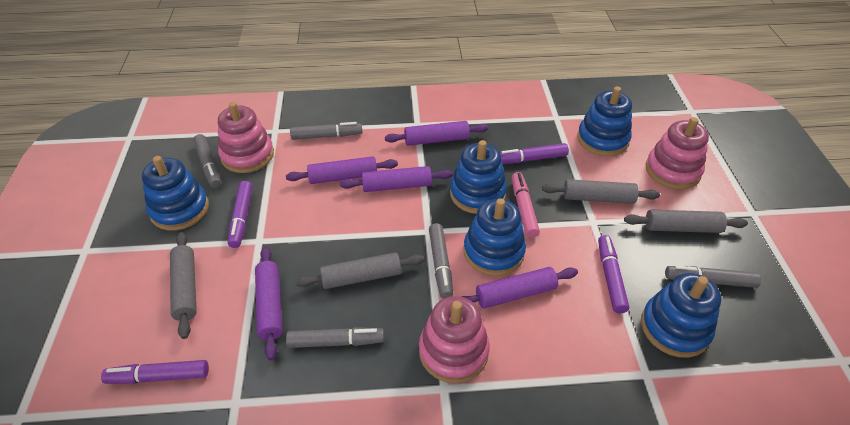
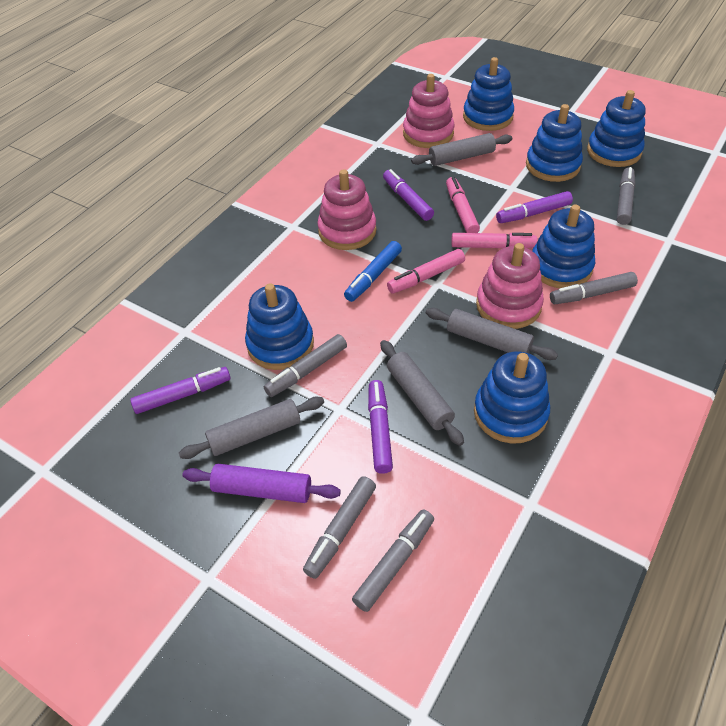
blue marker: 0 -> 1
blue stacking toy: 5 -> 6
pink marker: 1 -> 3
purple rolling pin: 5 -> 1

